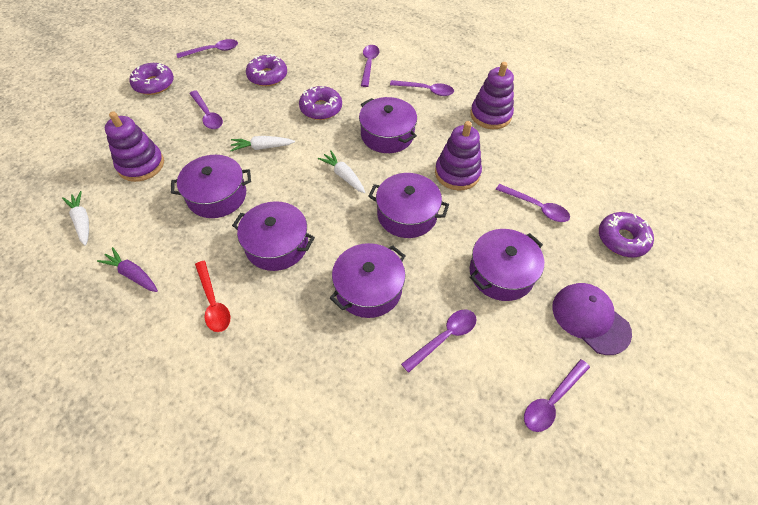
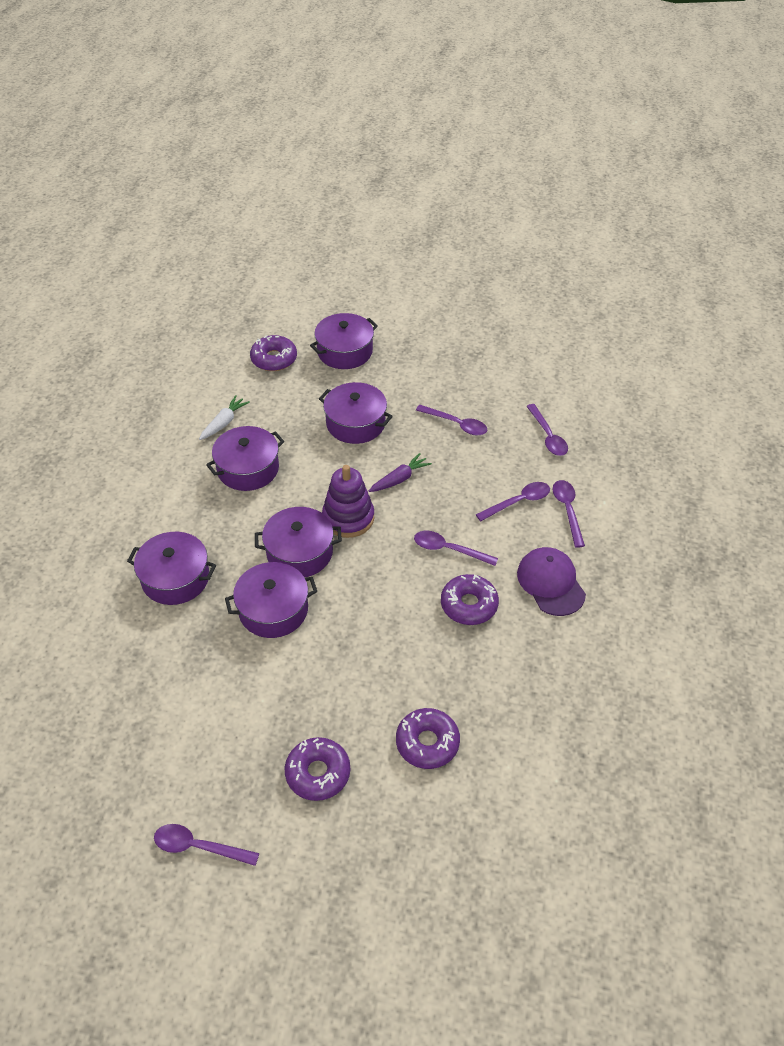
purple spoon: 7 -> 6
purple stacking toy: 3 -> 1
red spoon: 1 -> 0
white carrot: 3 -> 1

